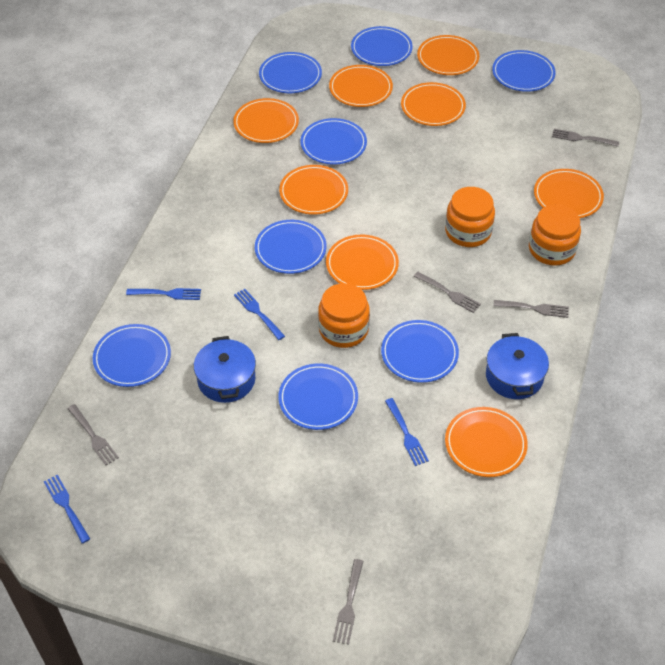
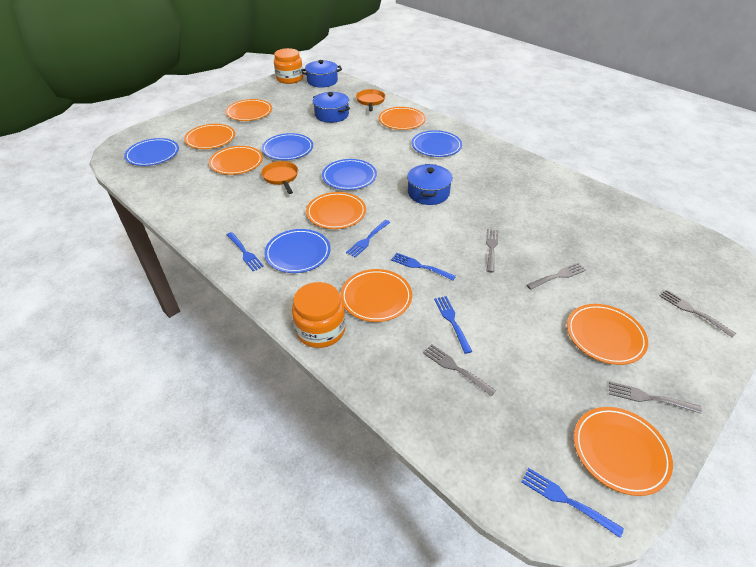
blue fork: 4 -> 5
blue plate: 8 -> 5
blue pot: 2 -> 3
orange jar: 3 -> 2
orange pan: 0 -> 2

